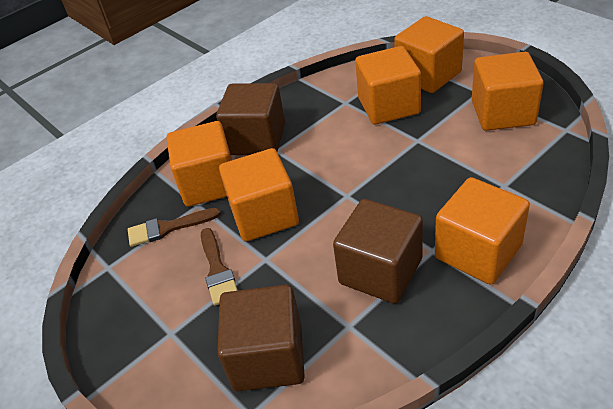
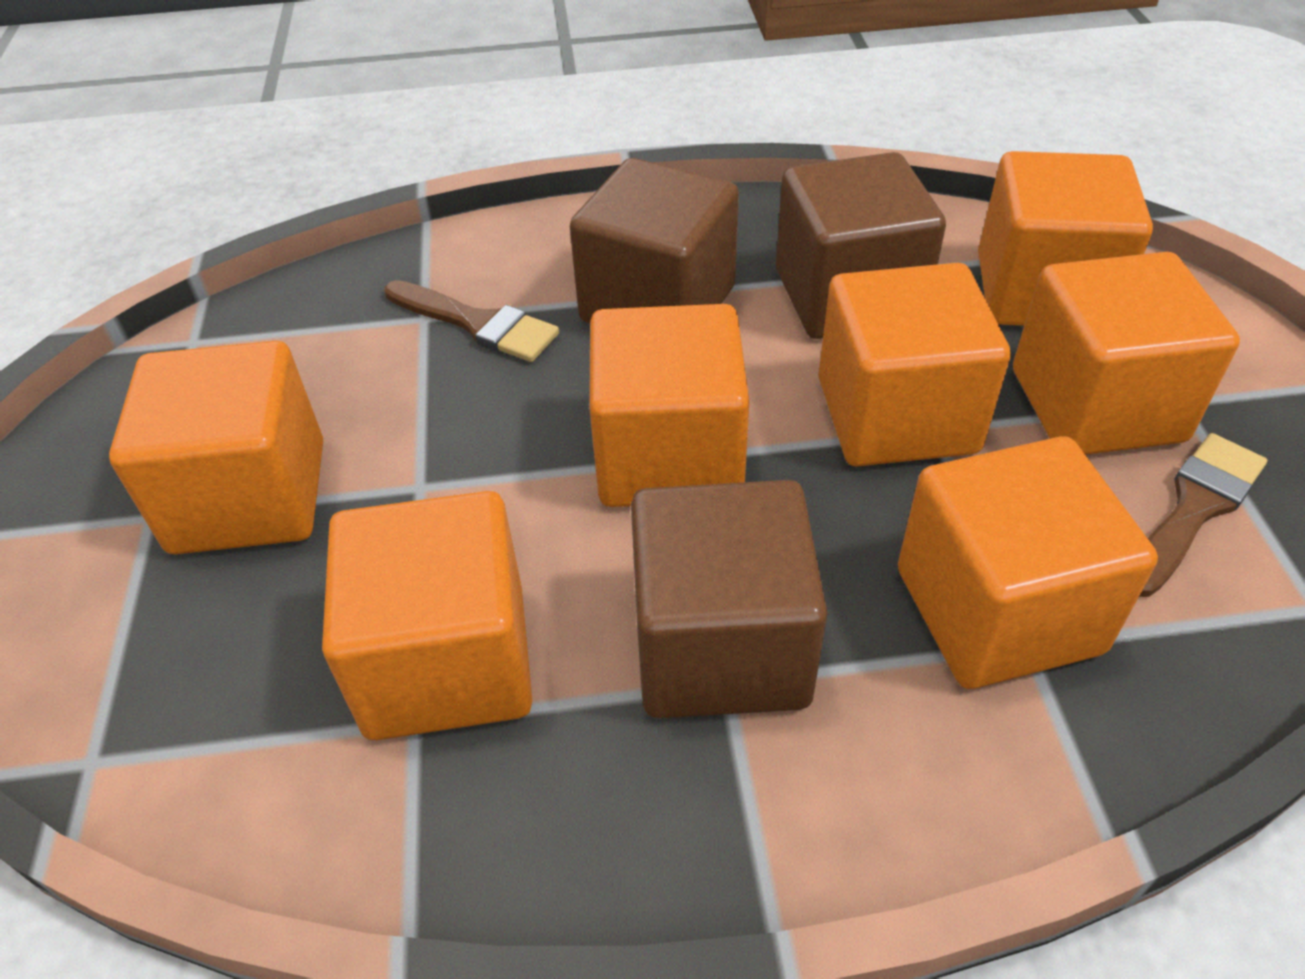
orange cube: 6 -> 7

